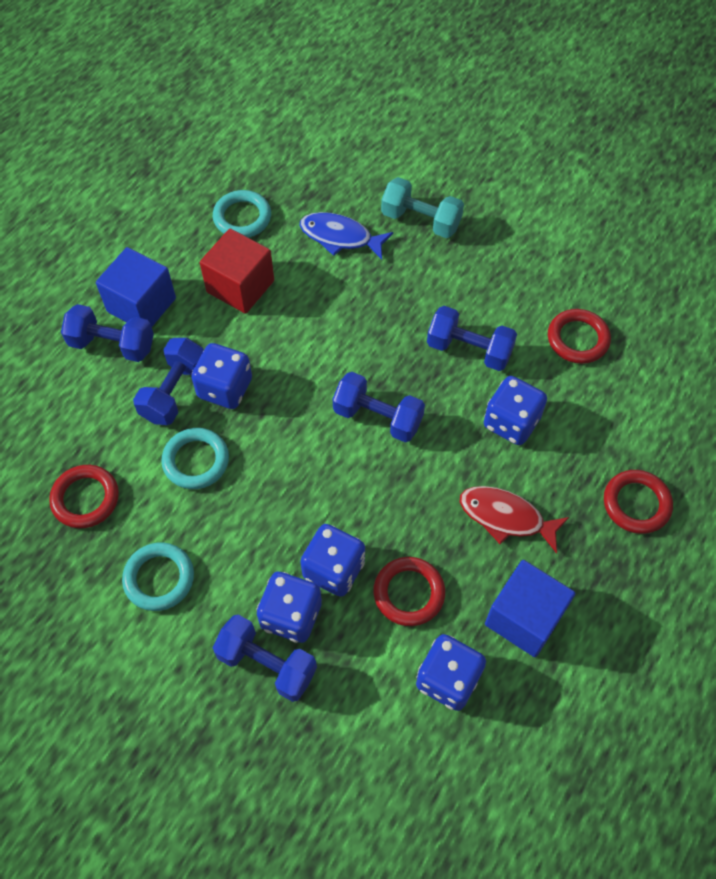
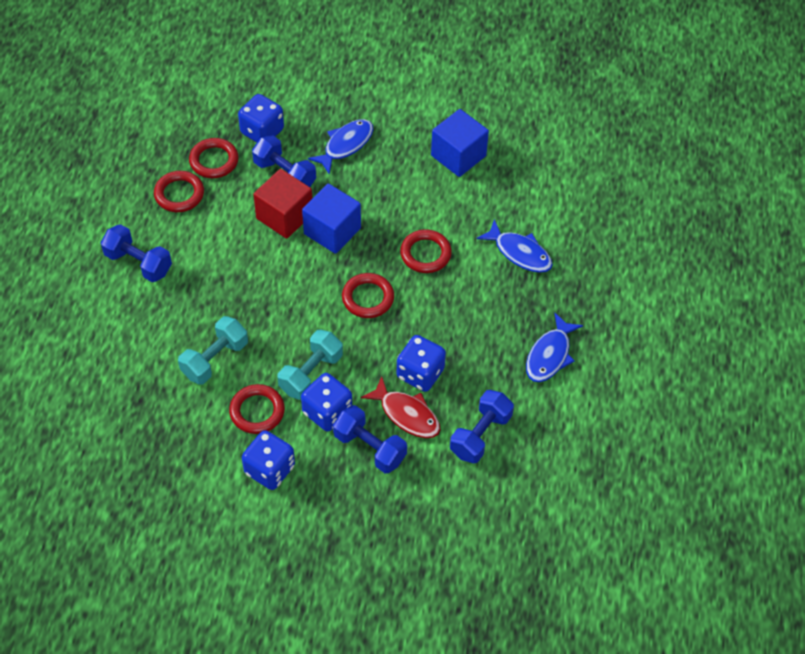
blue dice: 5 -> 4
blue dumbbell: 5 -> 4
blue fish: 1 -> 3
red ring: 4 -> 5
turquoise dumbbell: 1 -> 2
turquoise ring: 3 -> 0

